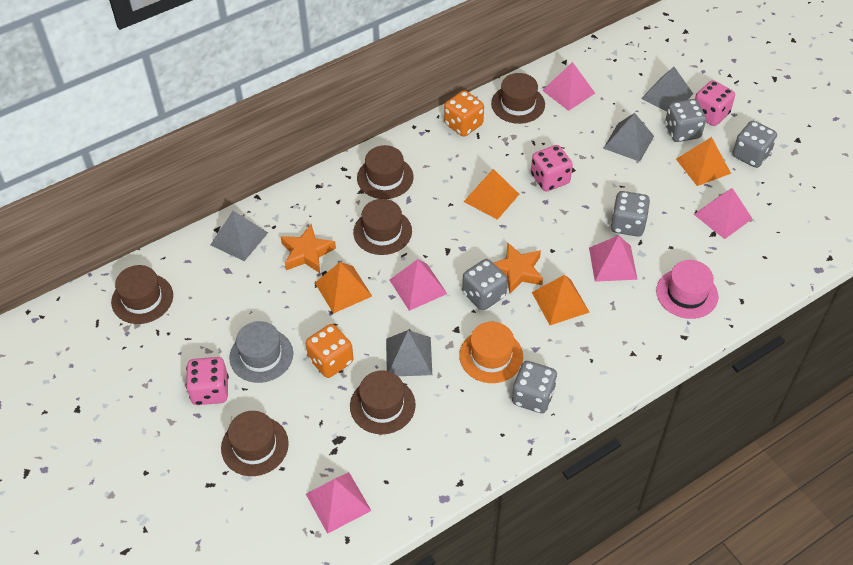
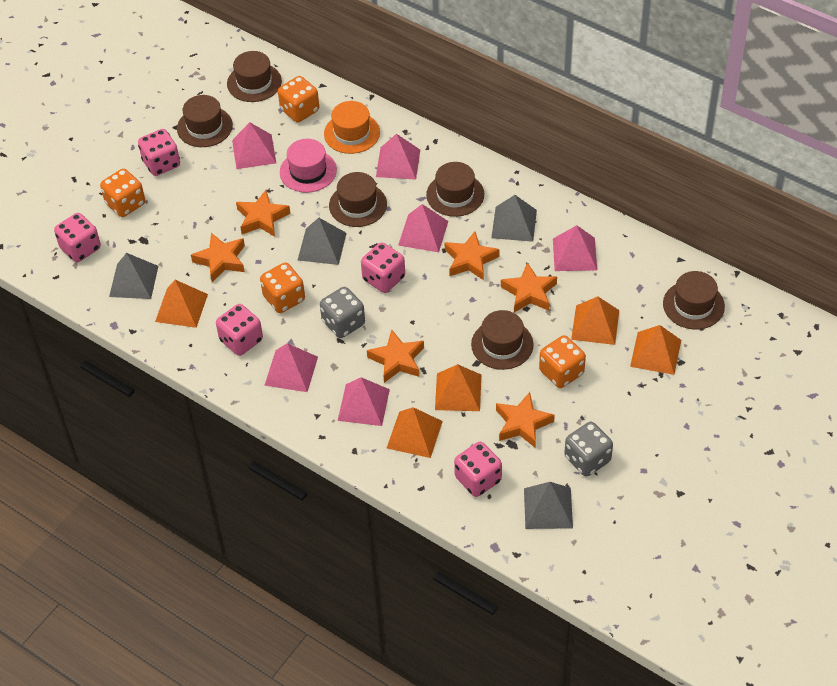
grey dice: 5 -> 2
grey hat: 1 -> 0
orange dice: 2 -> 4
orange pyramid: 4 -> 5
orange star: 2 -> 6
pink dice: 3 -> 5
pink pyramid: 5 -> 6

